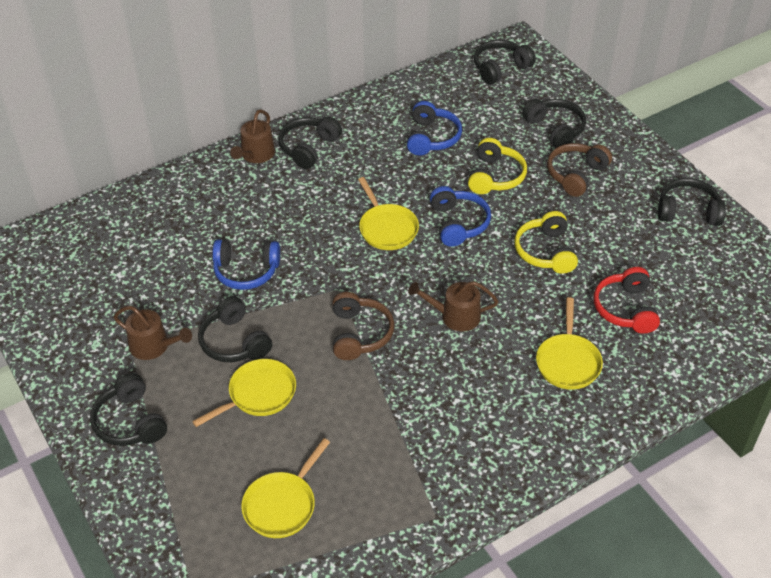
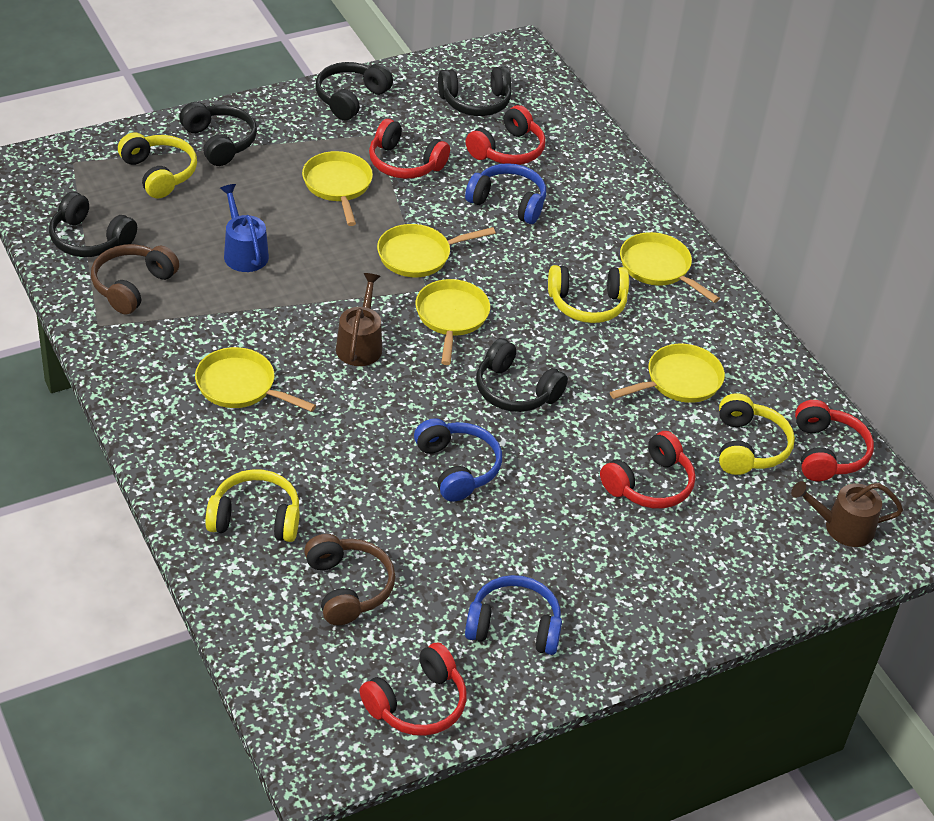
black headphones: 6 -> 5
blue watering can: 0 -> 1
brown watering can: 3 -> 2
red headphones: 1 -> 5
yellow headphones: 2 -> 4
yellow pan: 4 -> 6

